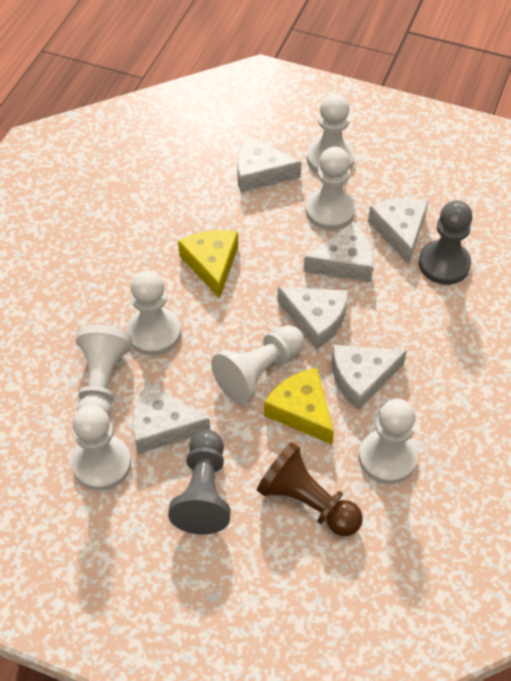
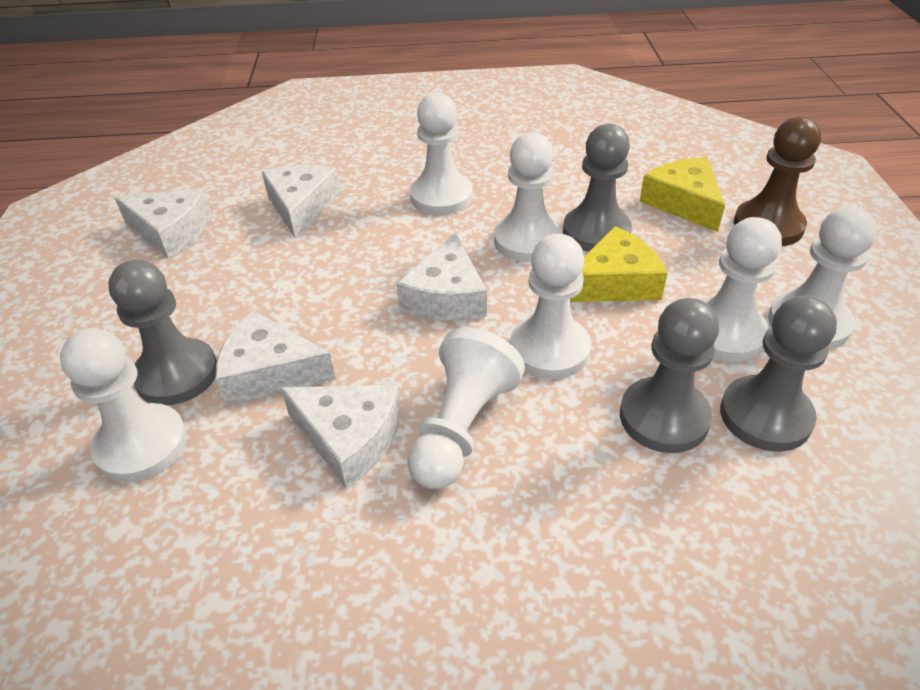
grey pawn: 2 -> 4
white cheese: 6 -> 5

